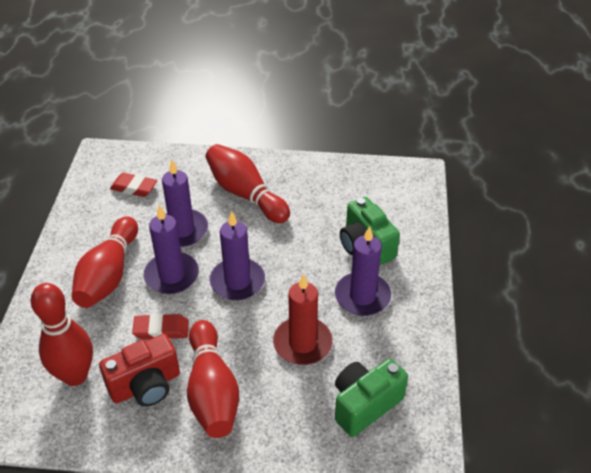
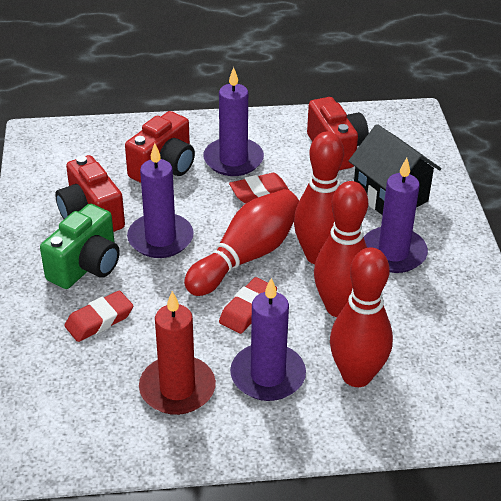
black house: 0 -> 1
green camera: 2 -> 1
red camera: 1 -> 3
red eraser: 2 -> 3

